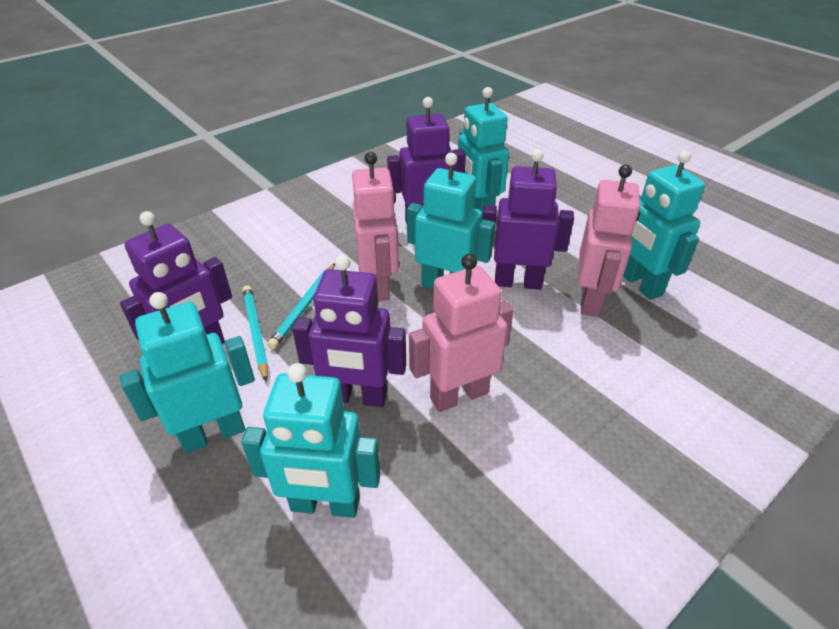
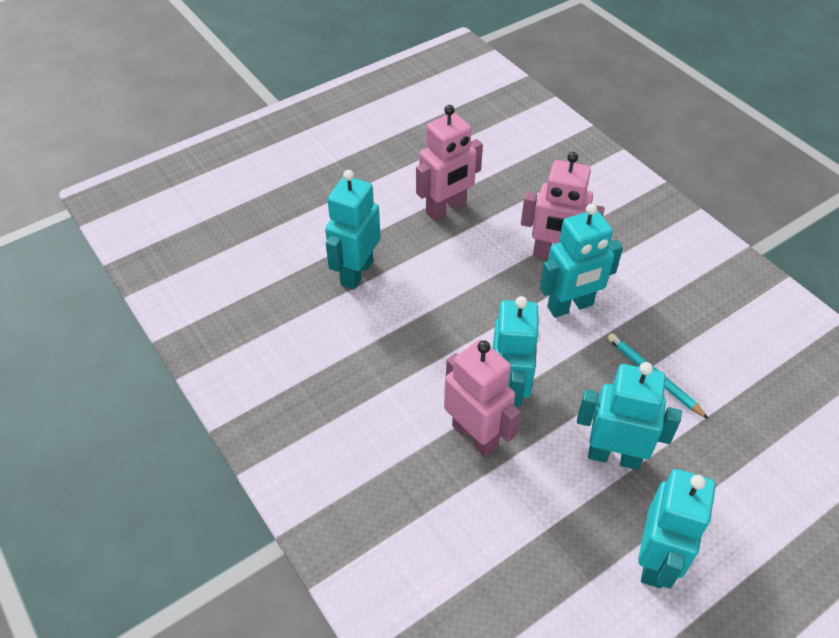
purple robot: 4 -> 0
turquoise pencil: 2 -> 1

